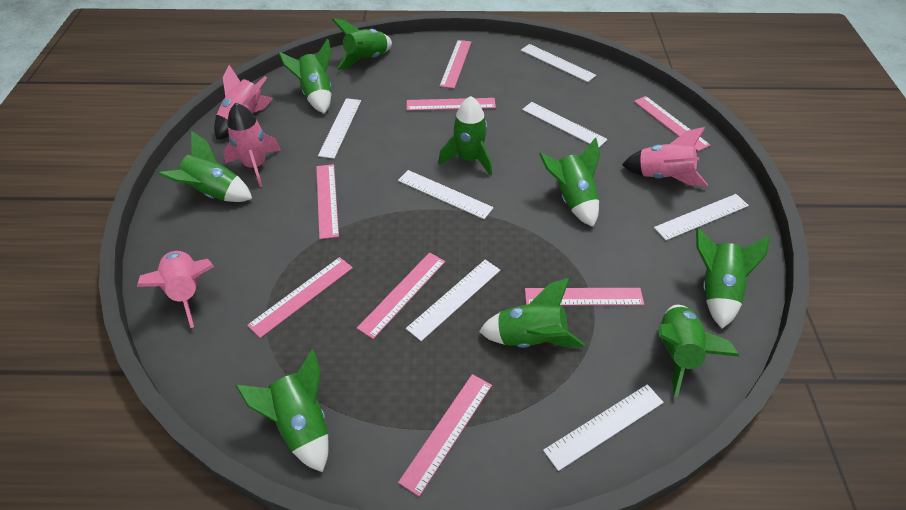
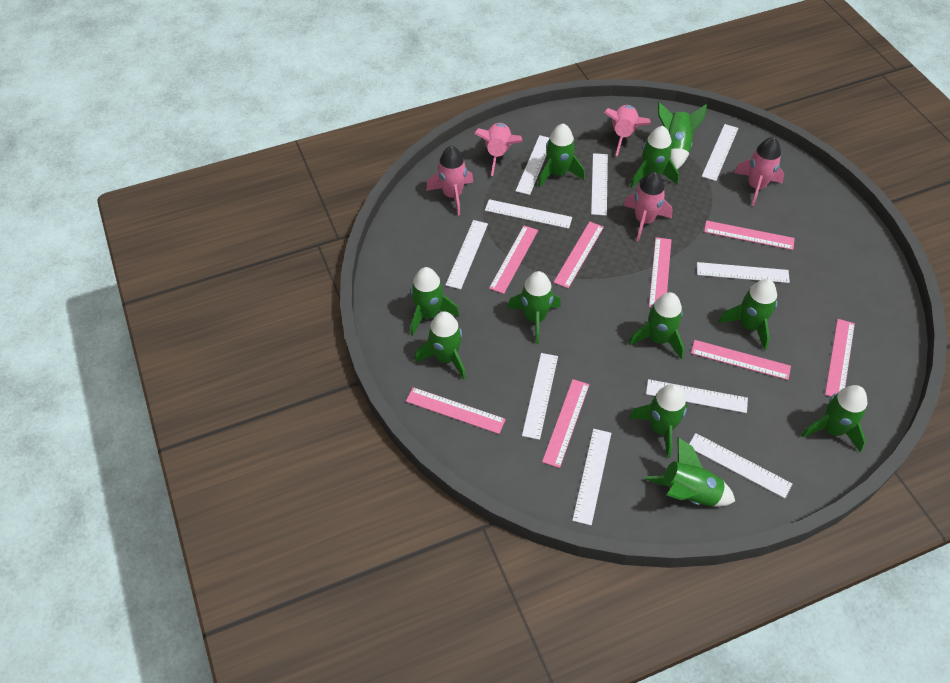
green rocket: 9 -> 11
pink rocket: 4 -> 5
white ruler: 7 -> 10

